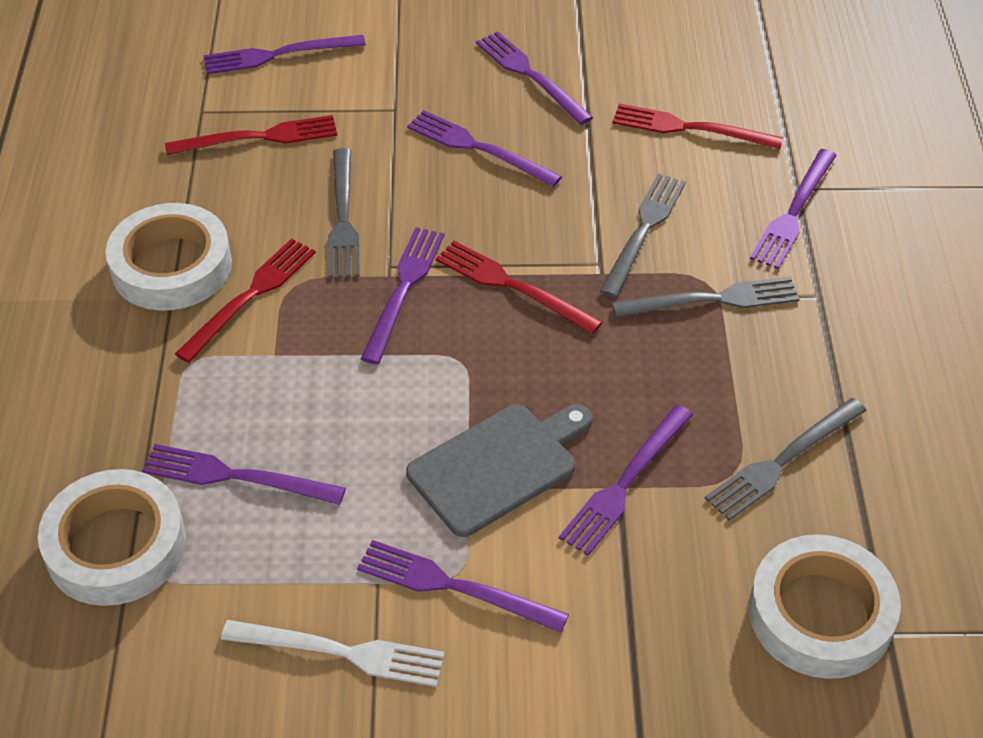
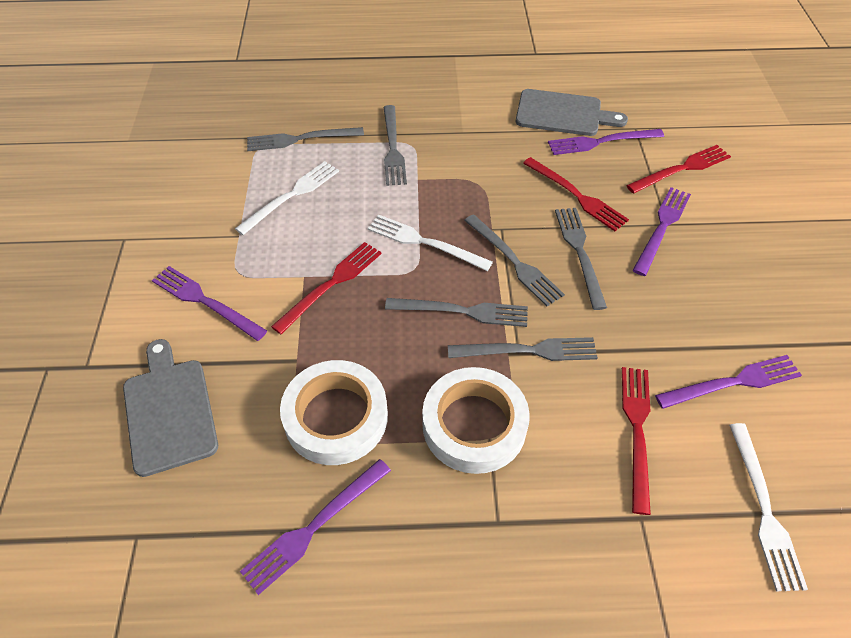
grey cutting board: 1 -> 2
grey fork: 4 -> 6
purple fork: 8 -> 5
white fork: 1 -> 3
white tape: 3 -> 2

